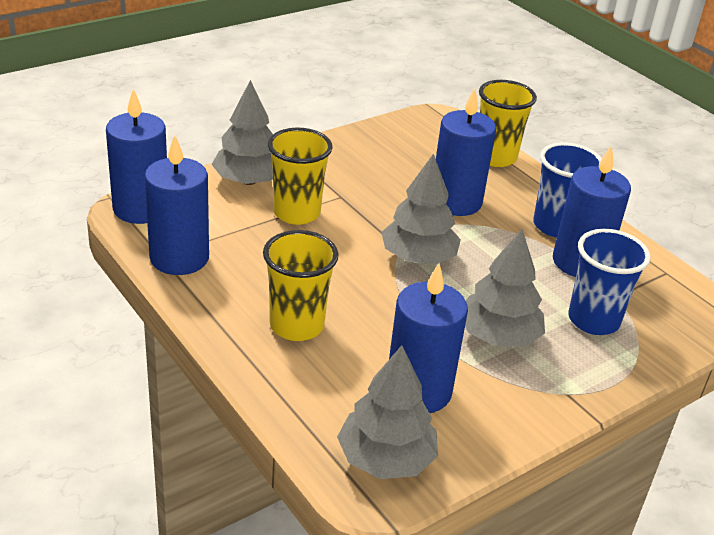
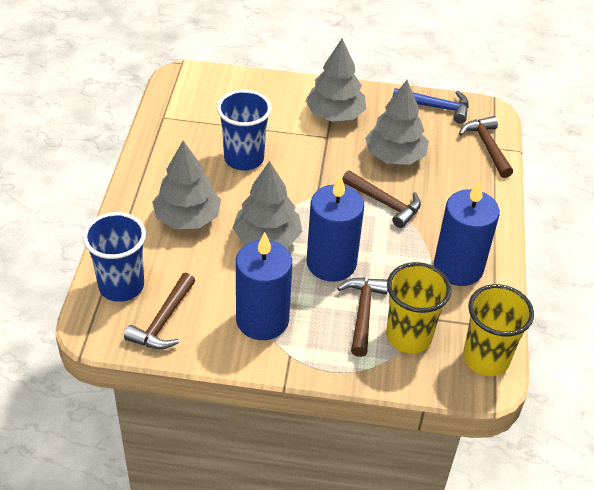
blue candle: 5 -> 3
blue hammer: 0 -> 1
brown hammer: 0 -> 4
yellow cup: 3 -> 2

